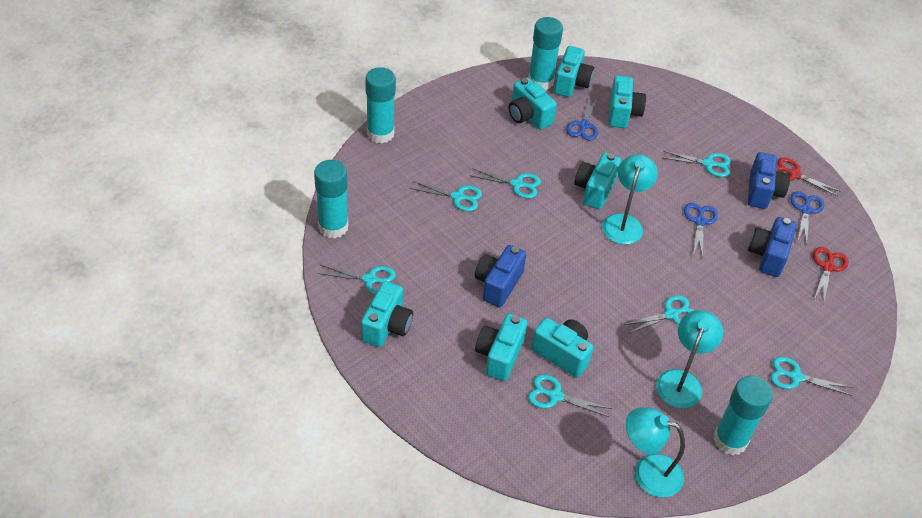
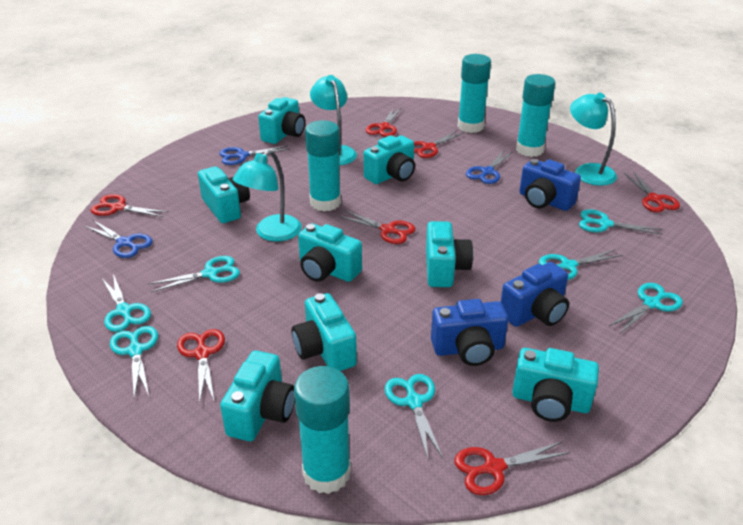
red scissors: 2 -> 7
turquoise camera: 7 -> 8

